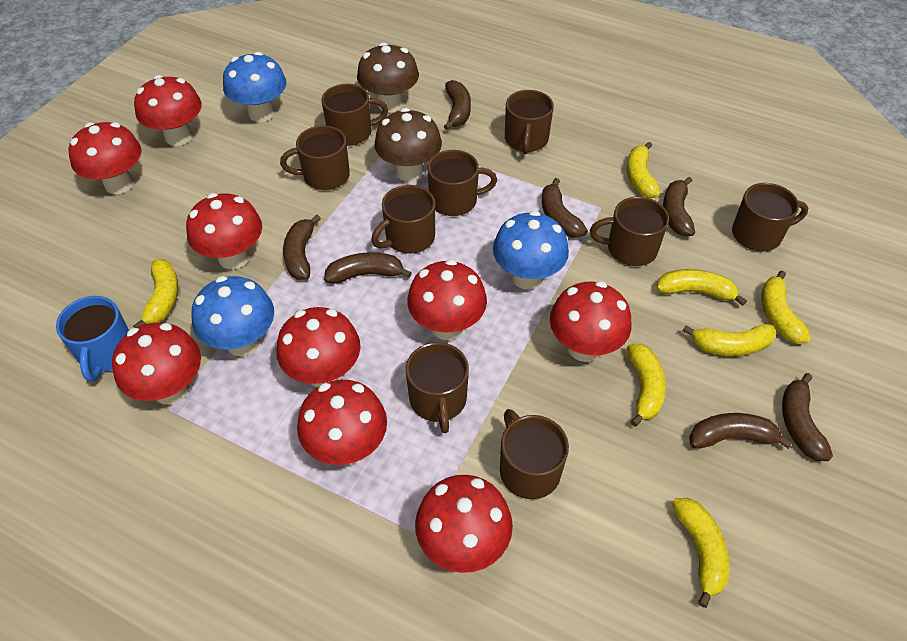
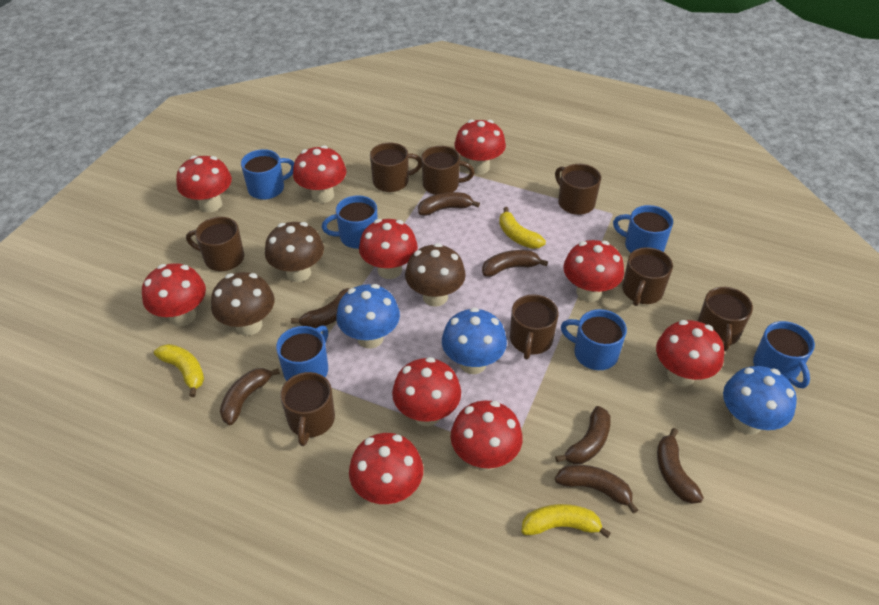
blue mug: 1 -> 6
brown mug: 9 -> 8
brown mushroom: 2 -> 3
red mushroom: 9 -> 10
yellow banana: 7 -> 3

